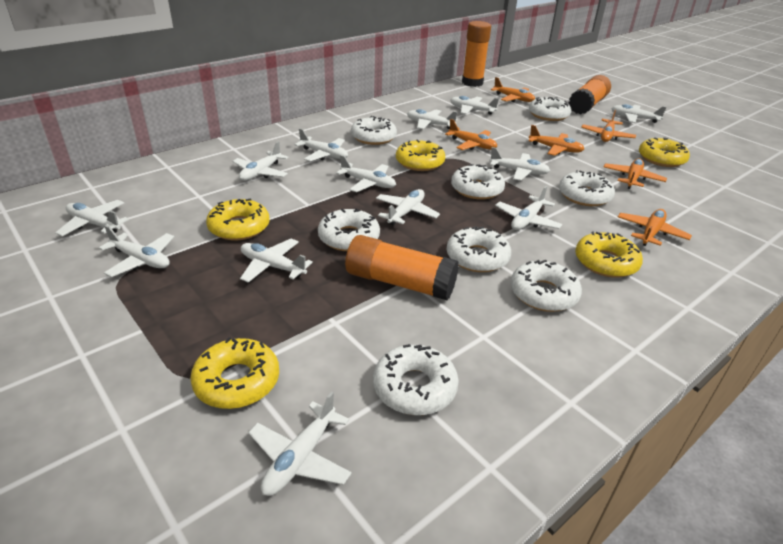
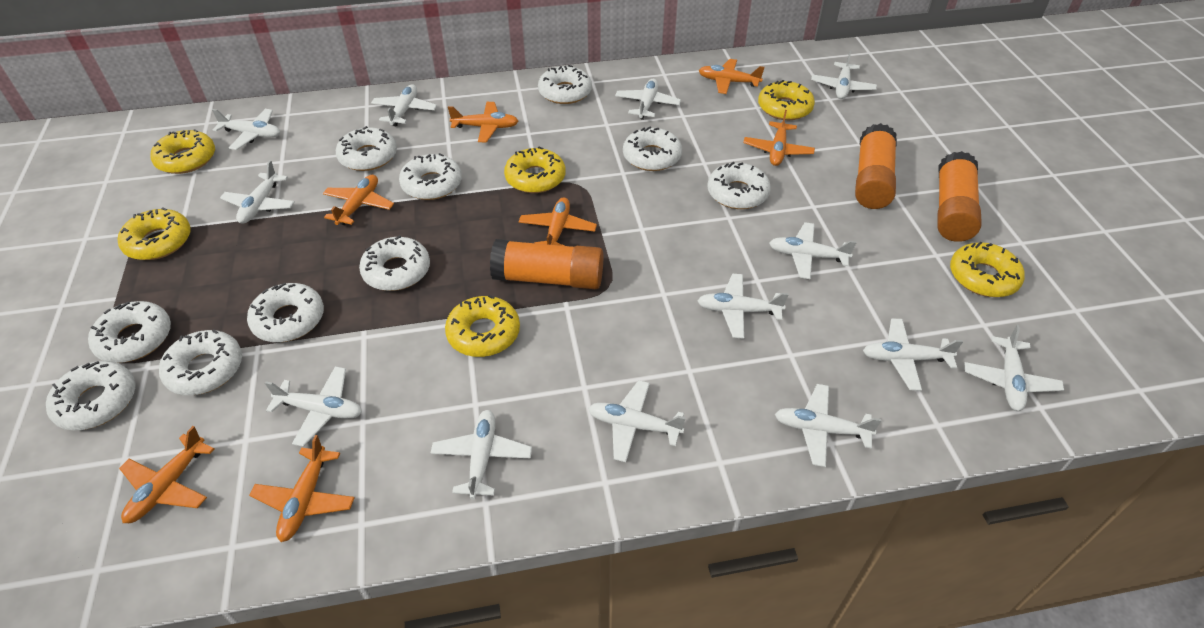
orange plane: 6 -> 7
white donut: 8 -> 10
yellow donut: 5 -> 6

